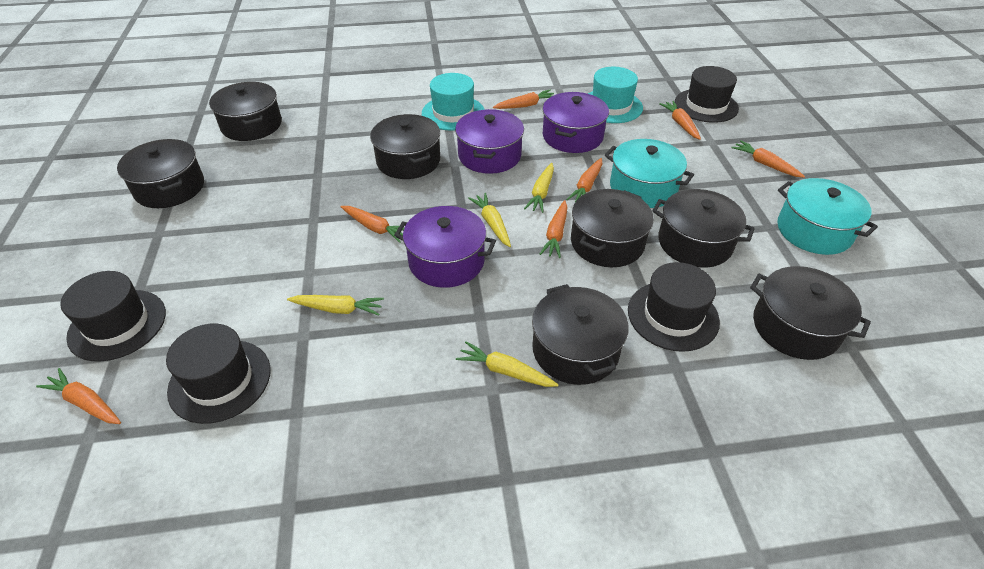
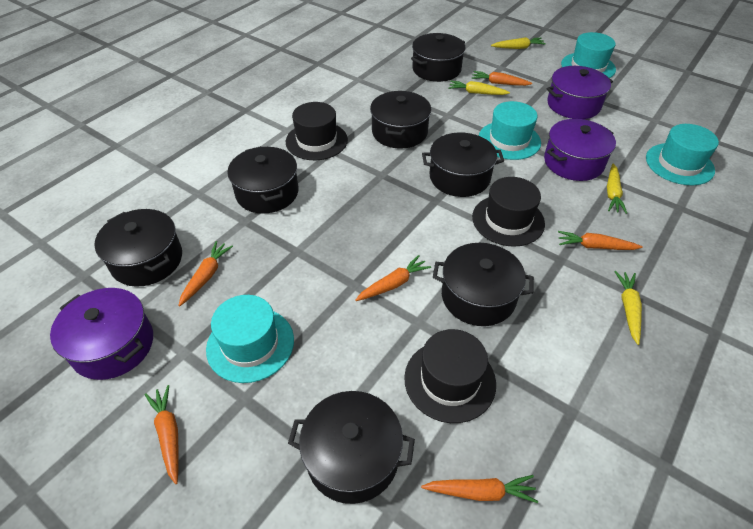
black hat: 4 -> 3
orange carrot: 7 -> 6
turquoise hat: 2 -> 4
turquoise pot: 2 -> 0

